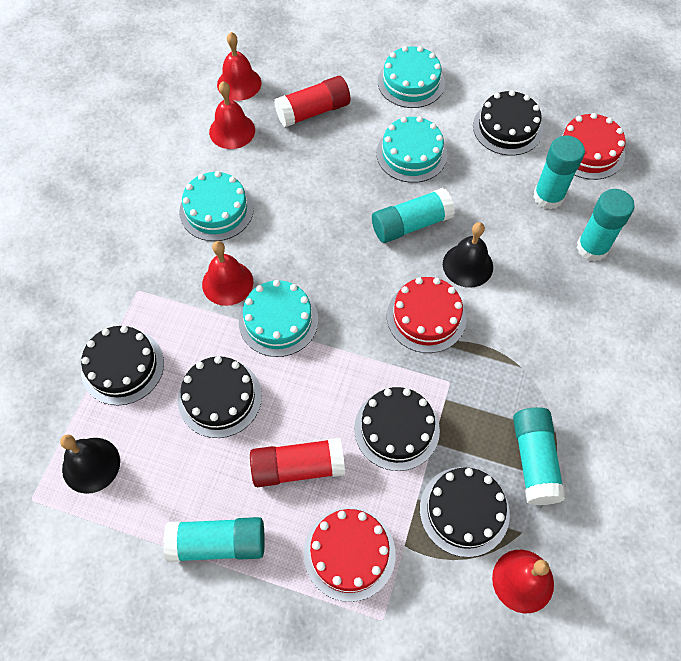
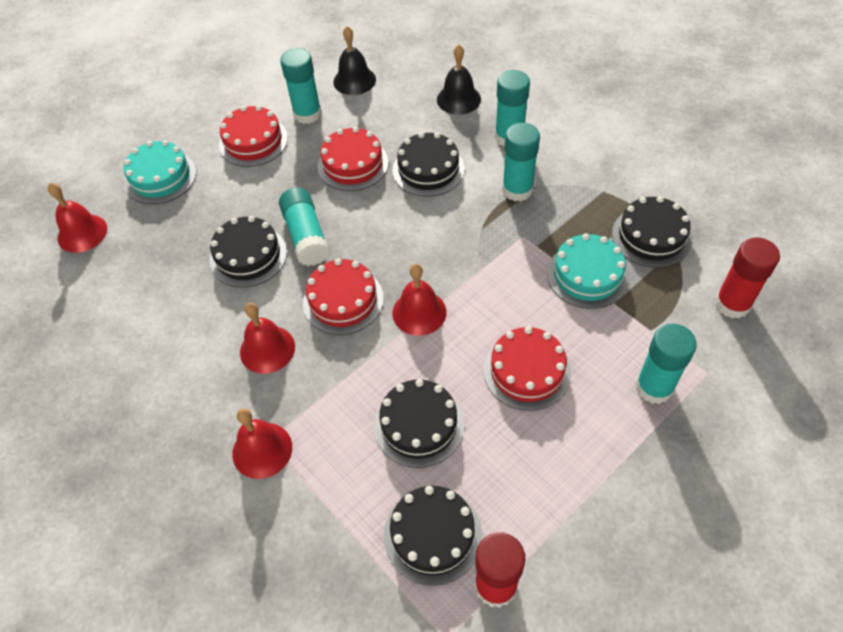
red cake: 3 -> 4
turquoise cake: 4 -> 2

